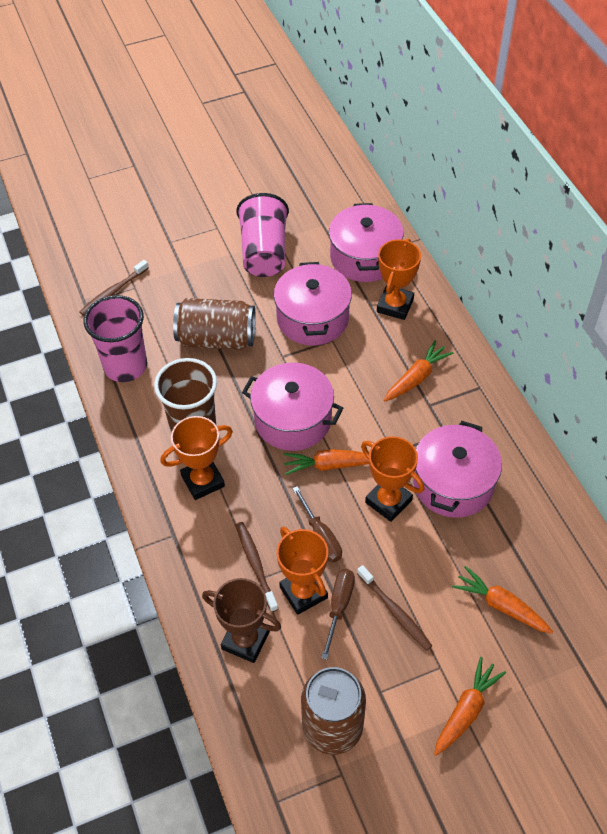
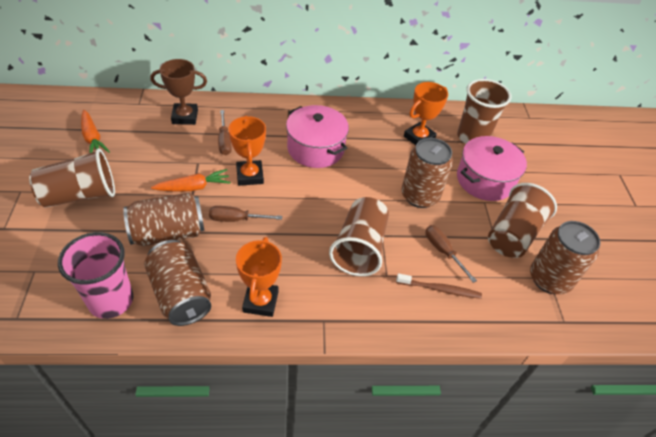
brown can: 2 -> 4
brown cup: 1 -> 4
brown screwdriver: 2 -> 3
brown toothbrush: 3 -> 1
orange carrot: 4 -> 2
orange trophy: 4 -> 3
pink cup: 2 -> 1
pink pot: 4 -> 2

